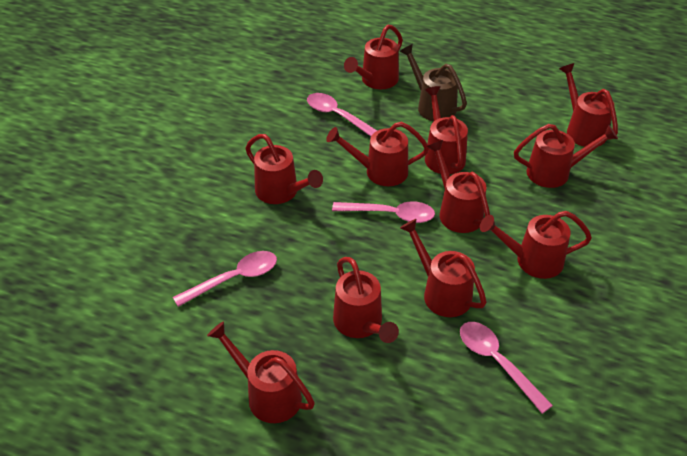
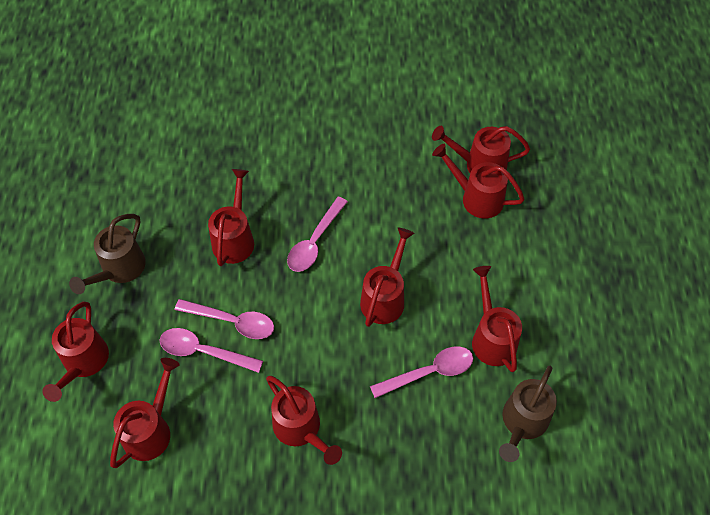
brown watering can: 1 -> 2
red watering can: 11 -> 8

